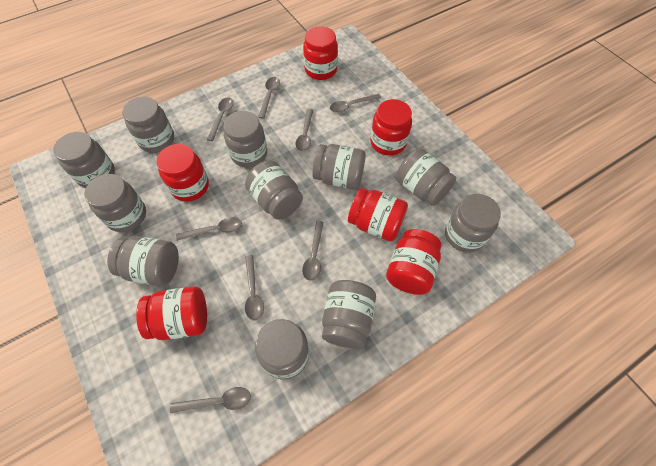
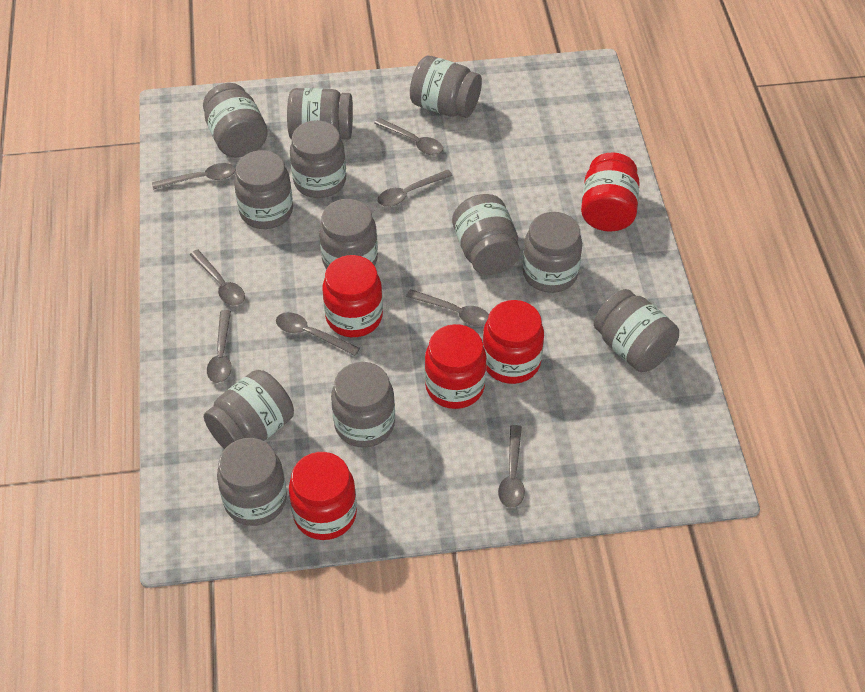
grey jar: 11 -> 12
red jar: 6 -> 5

